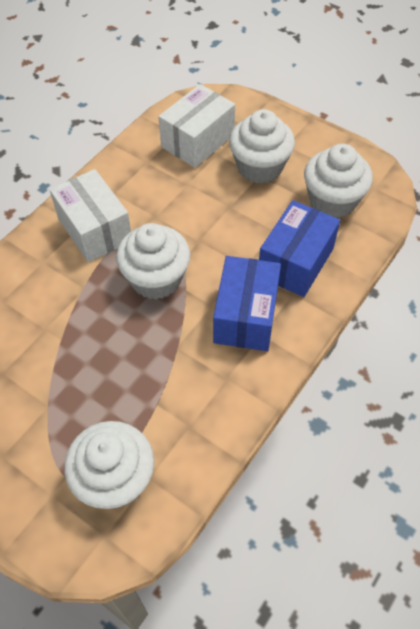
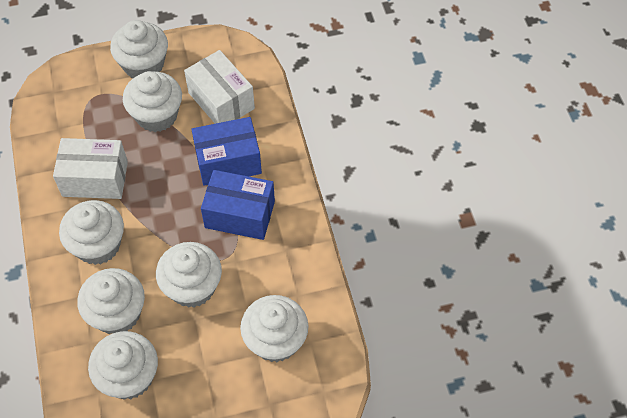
white cupcake: 4 -> 7

